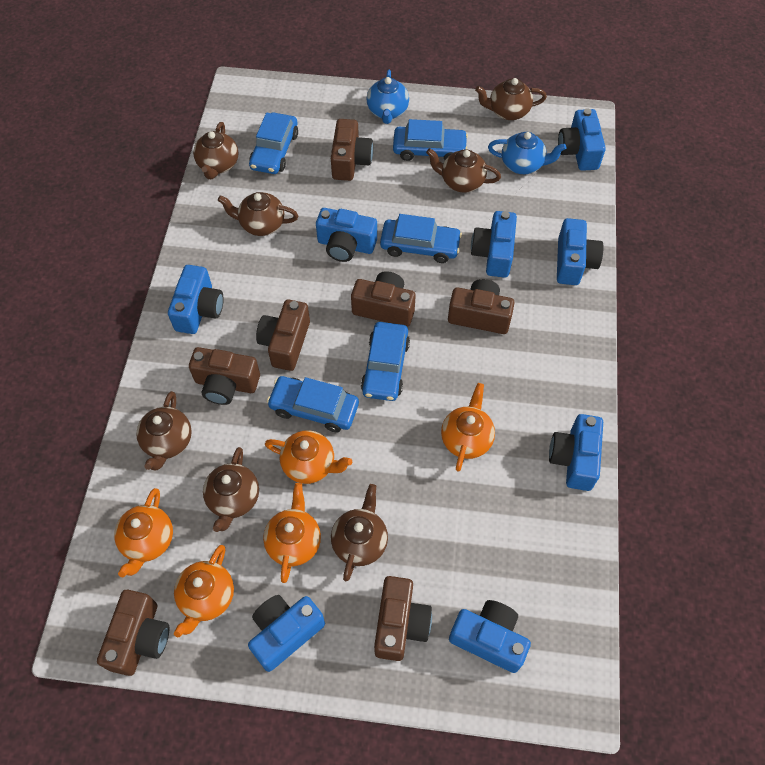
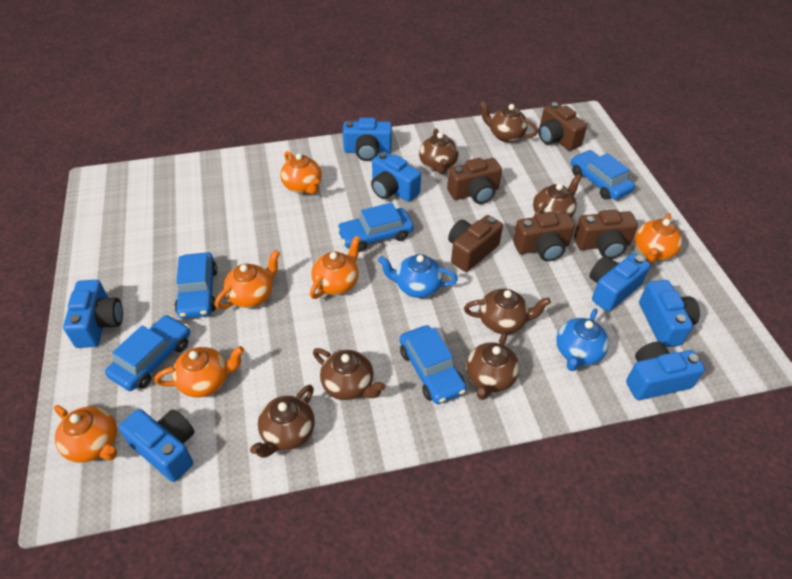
blue camera: 8 -> 7
brown camera: 7 -> 5
orange teapot: 5 -> 6

